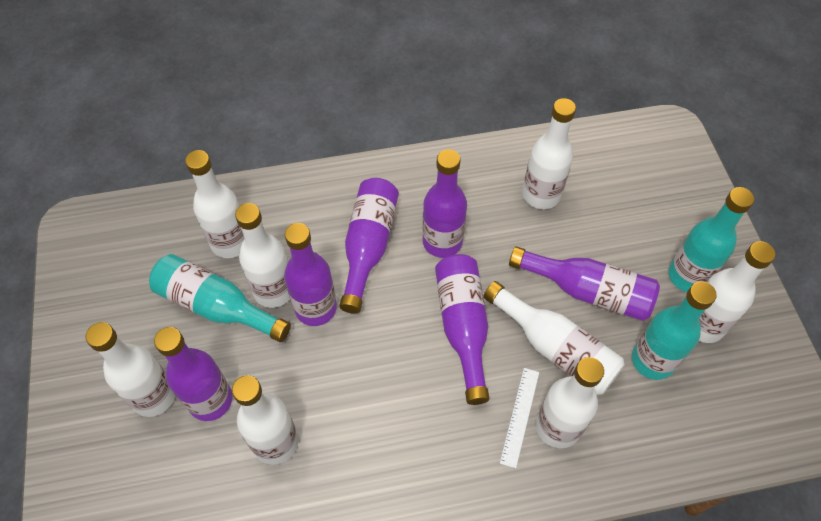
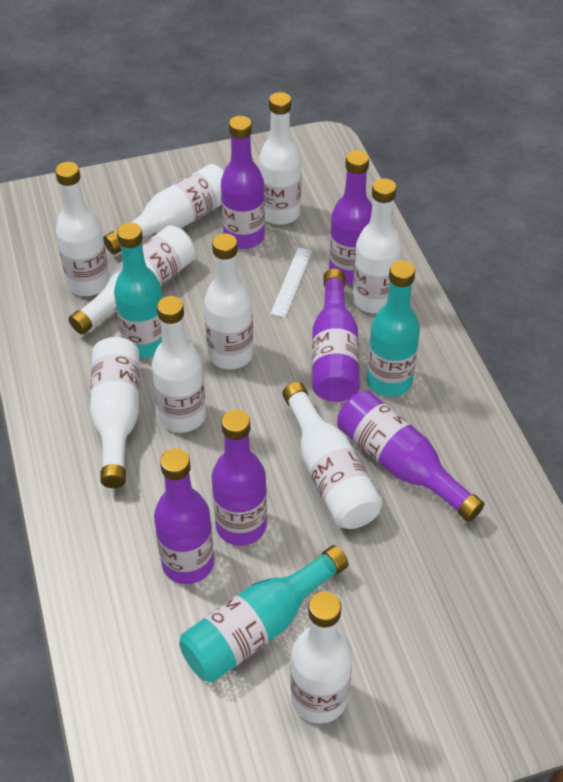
white bottle: 8 -> 10

